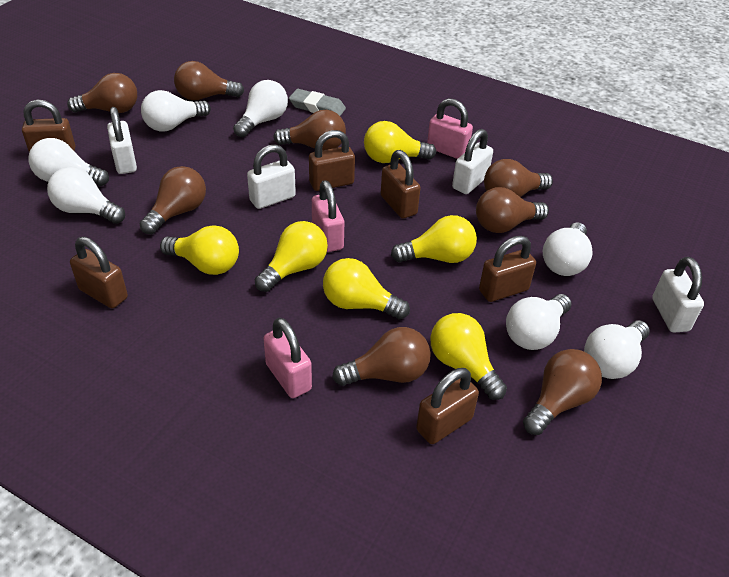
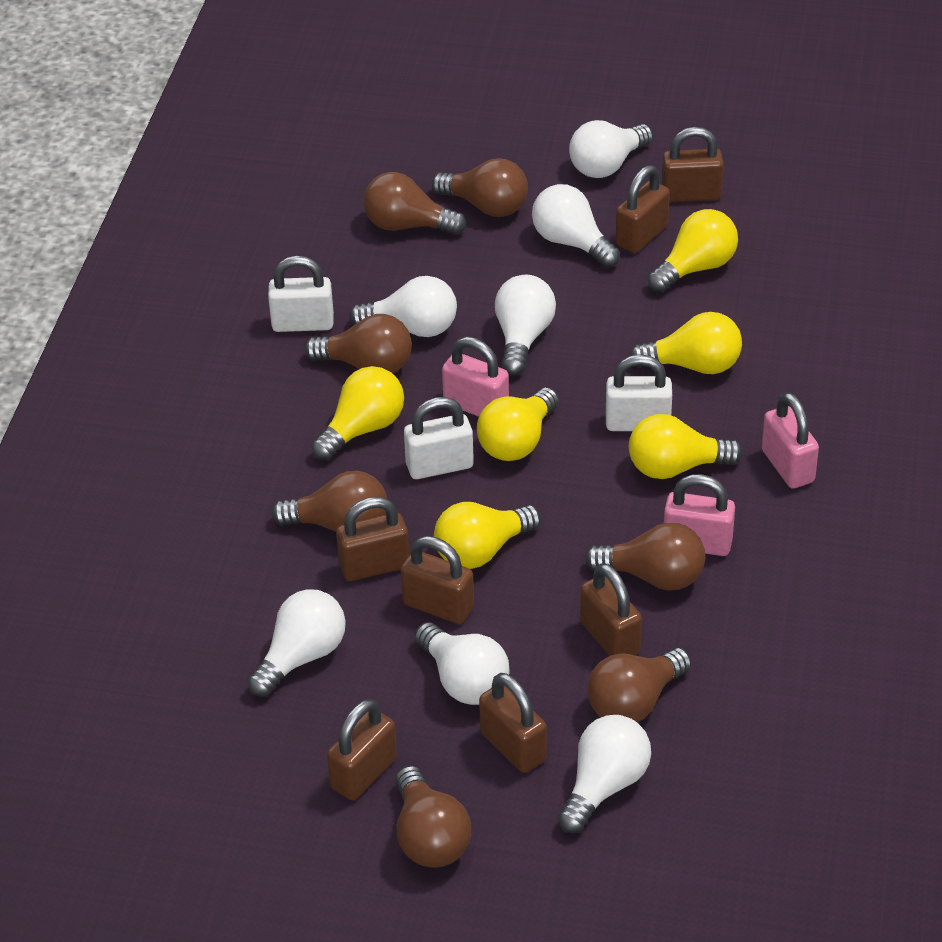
brown light bulb: 8 -> 7
brown padlock: 6 -> 7
grey eraser: 1 -> 0
white padlock: 4 -> 3

